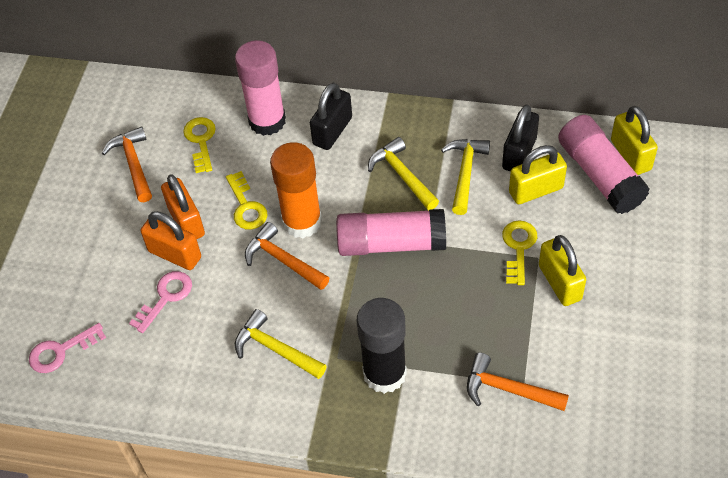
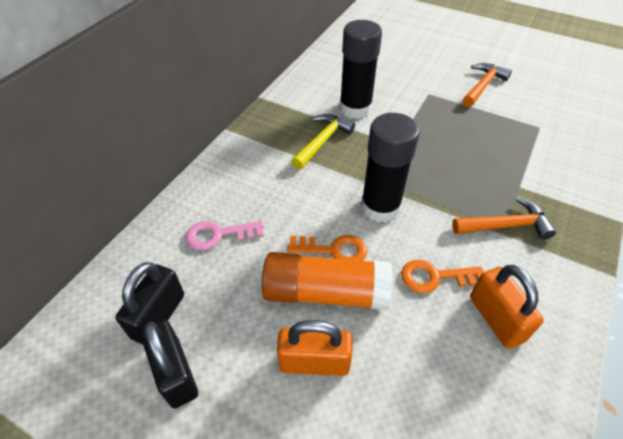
black glue stick: 1 -> 2
orange hammer: 3 -> 2
orange key: 0 -> 2
pink glue stick: 3 -> 0
pink key: 2 -> 1
yellow hammer: 3 -> 1
yellow key: 3 -> 0
yellow padlock: 3 -> 0

